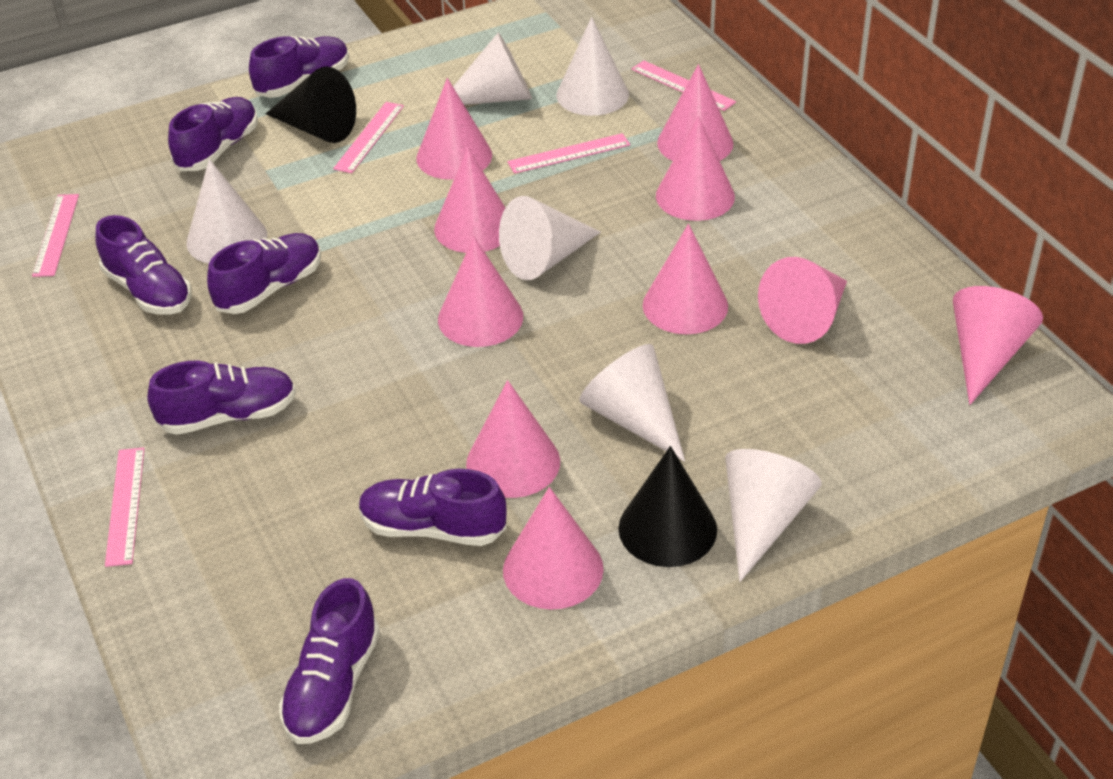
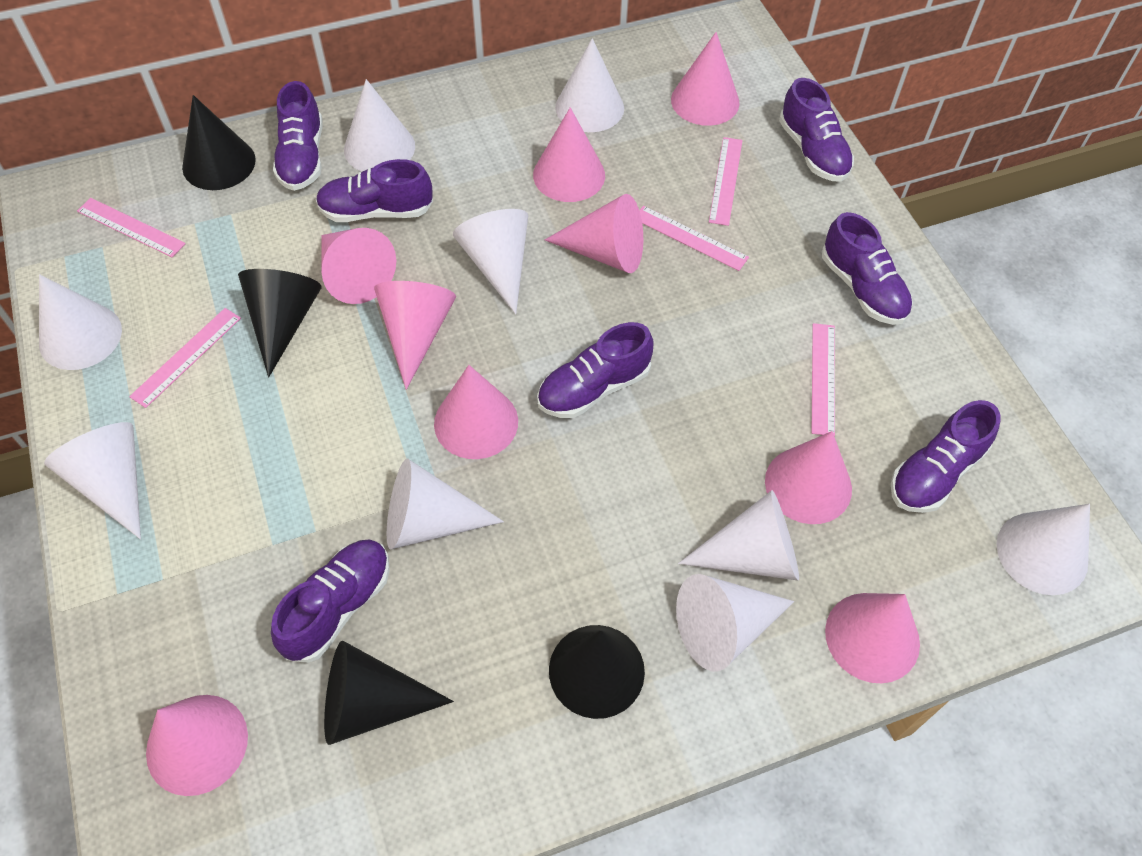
black cone: 2 -> 4
pink cone: 10 -> 9
white cone: 6 -> 9

